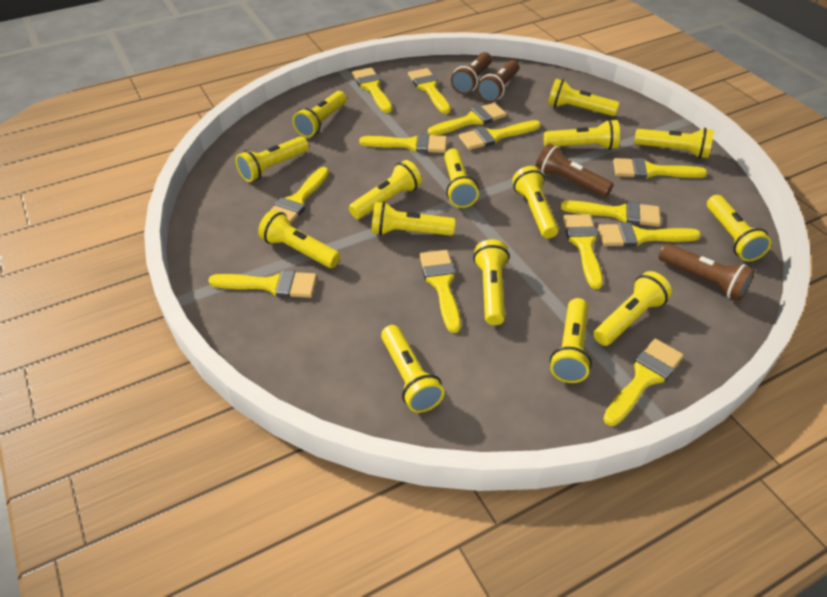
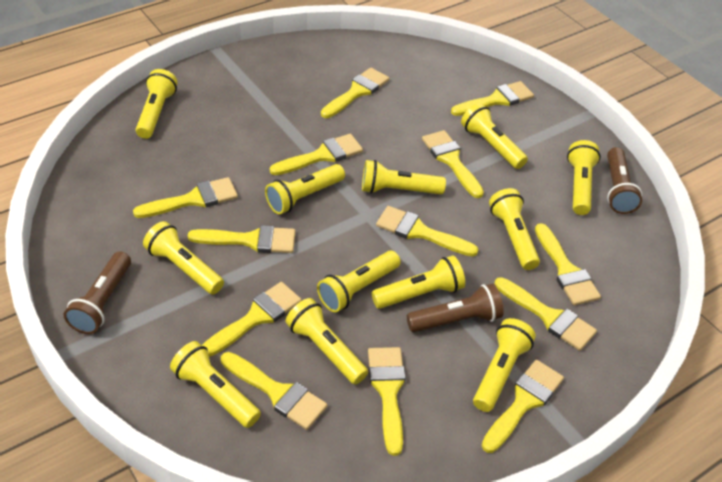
brown flashlight: 4 -> 3
yellow flashlight: 15 -> 12

